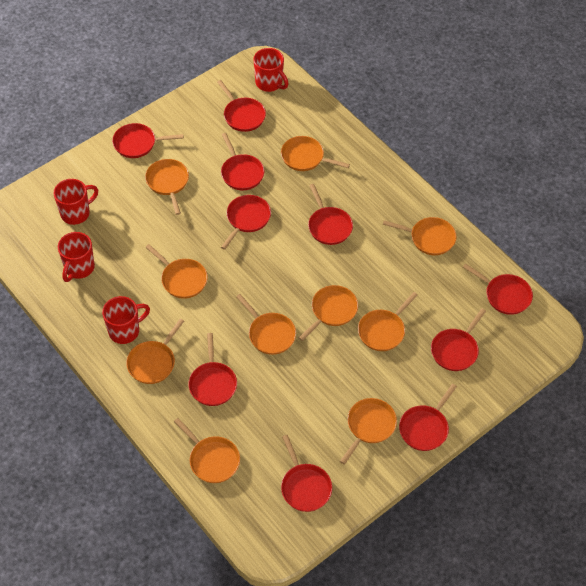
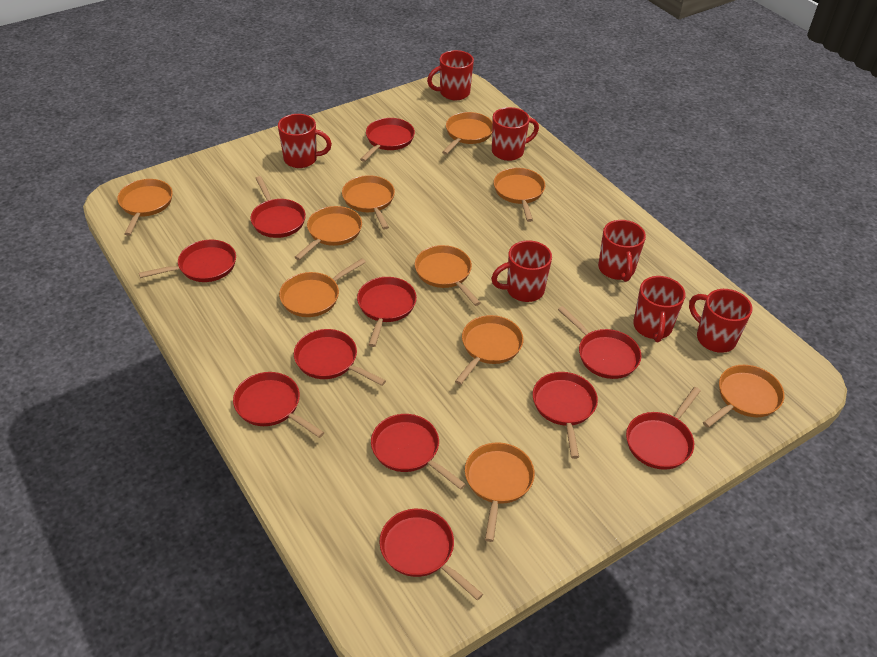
red mug: 4 -> 7
red pan: 10 -> 11

